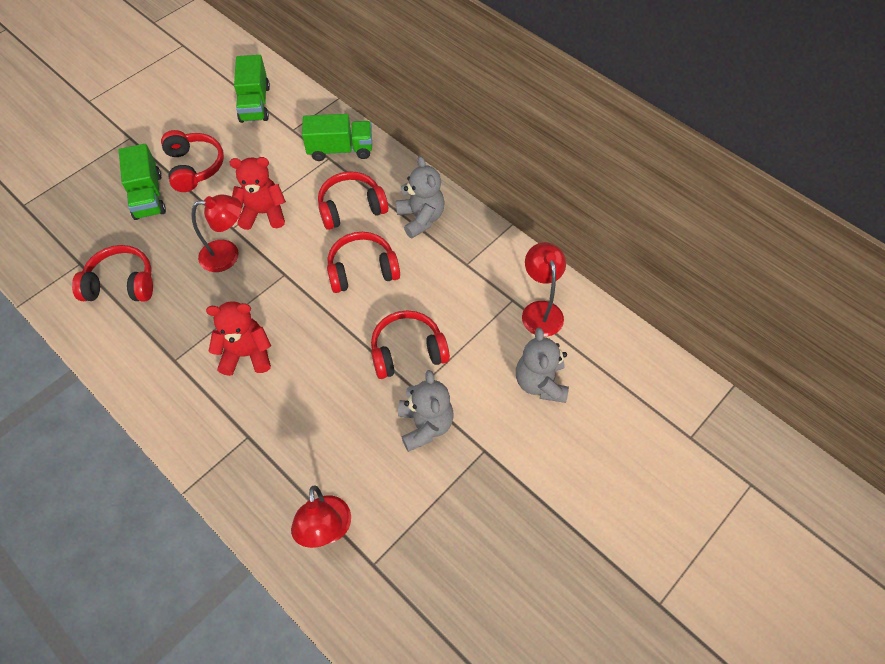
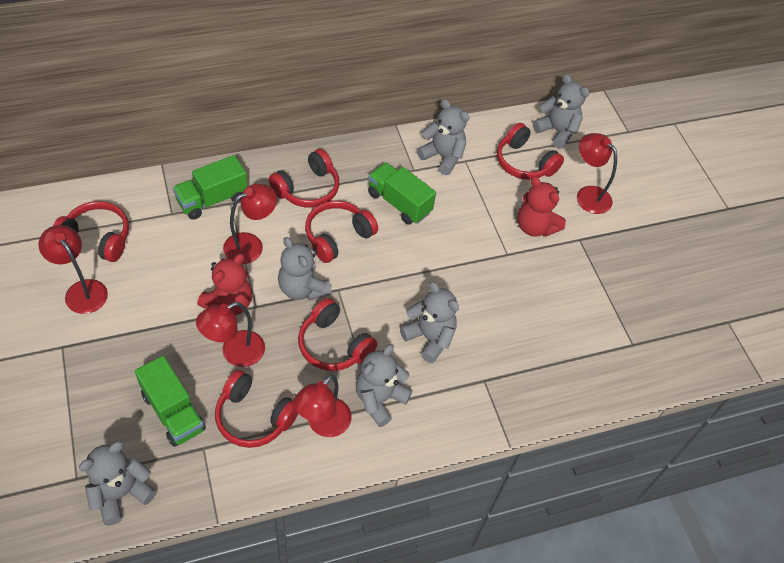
grey teddy bear: 3 -> 6
red headphones: 5 -> 6
red lamp: 3 -> 5

